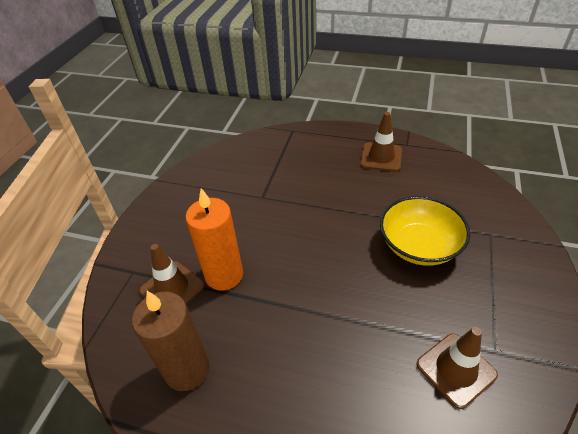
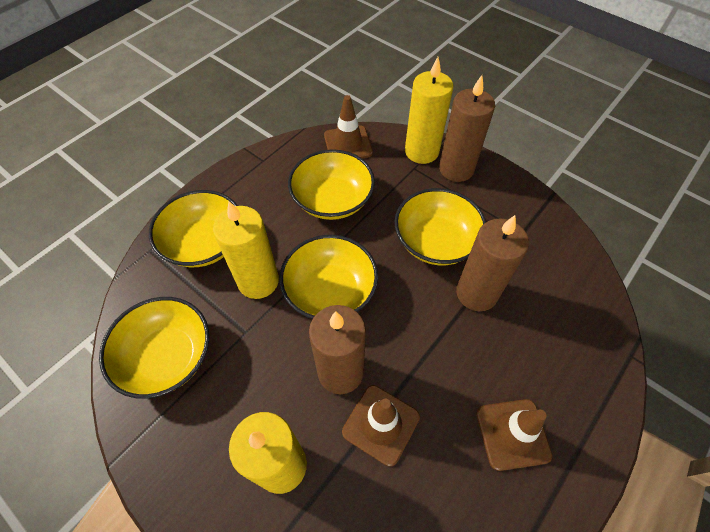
brown candle: 1 -> 3
orange candle: 1 -> 0
yellow bowl: 1 -> 5
yellow candle: 0 -> 3

